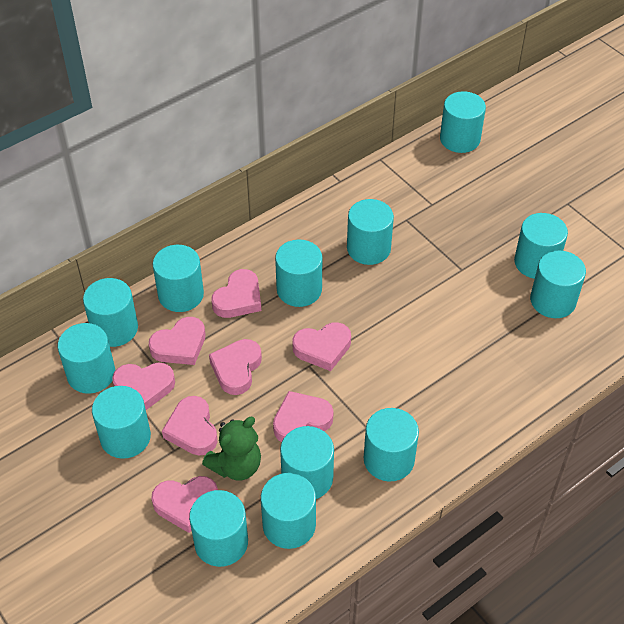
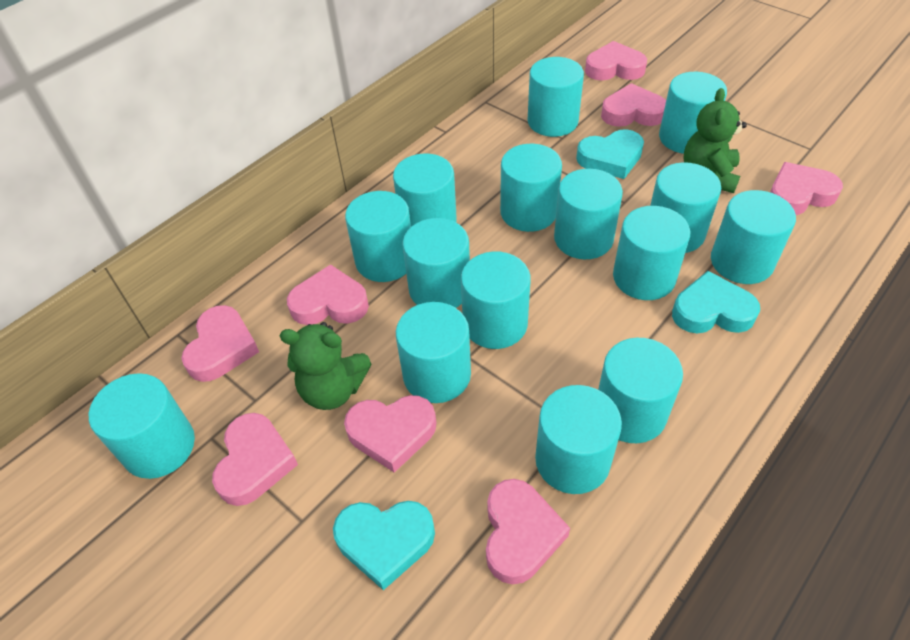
green teddy bear: 1 -> 2
turquoise cylinder: 13 -> 15
turquoise heart: 0 -> 3

